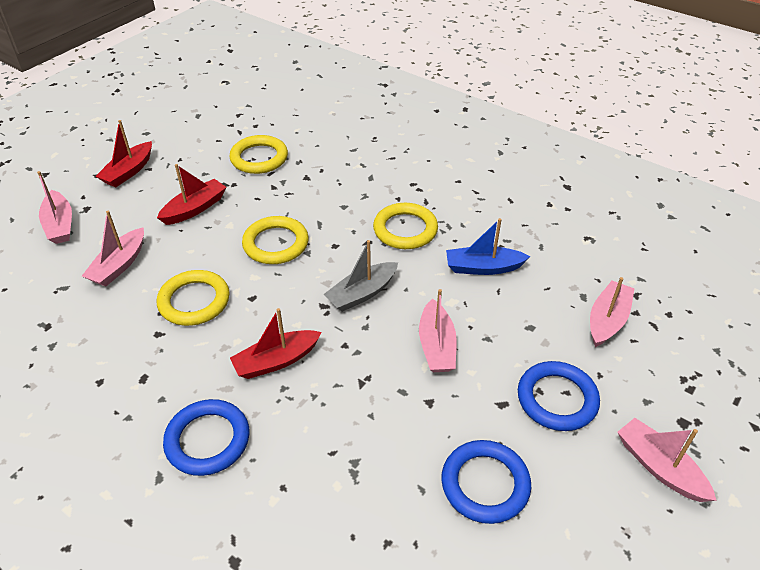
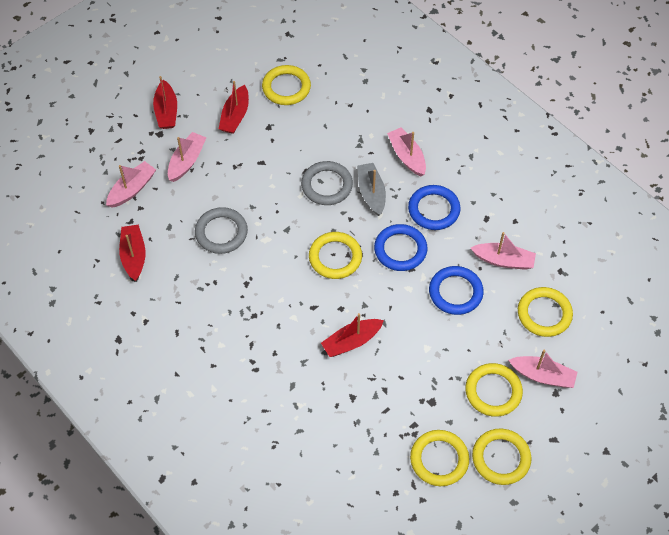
blue boat: 1 -> 0
grey ring: 0 -> 2
red boat: 3 -> 4
yellow ring: 4 -> 6

